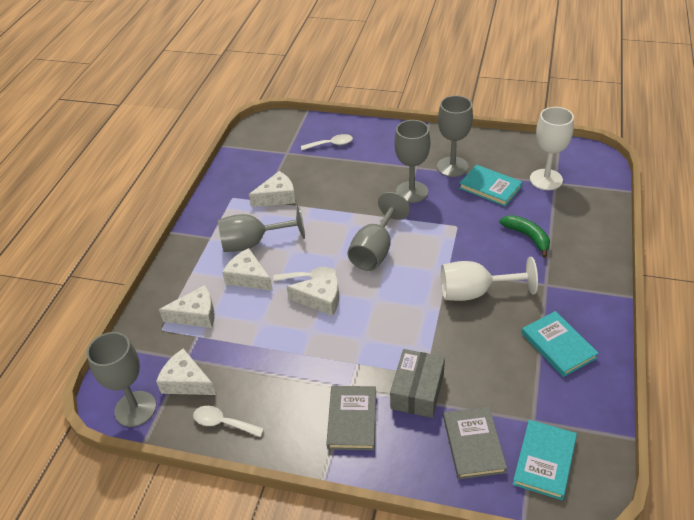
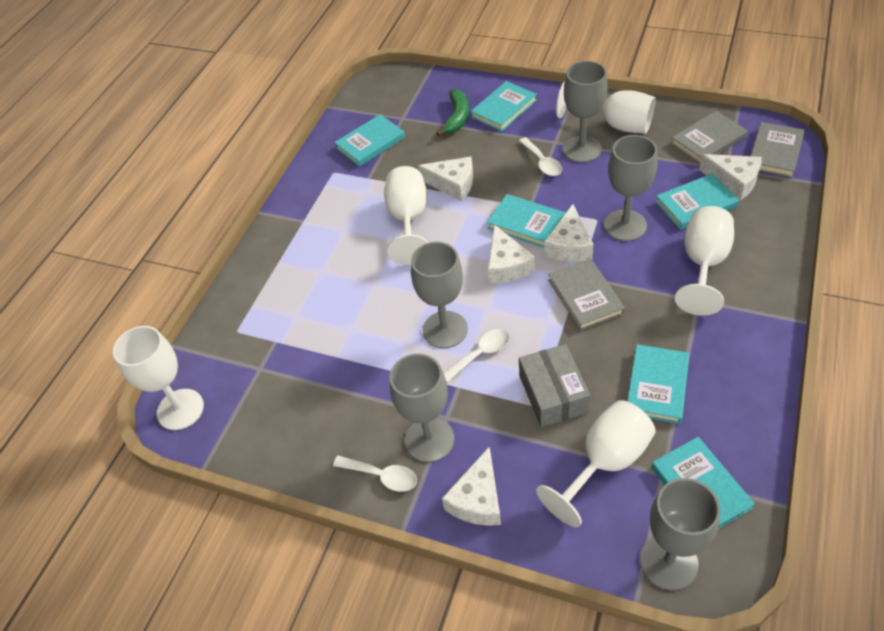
grey book: 2 -> 3
turquoise book: 3 -> 6
white goblet: 2 -> 5

